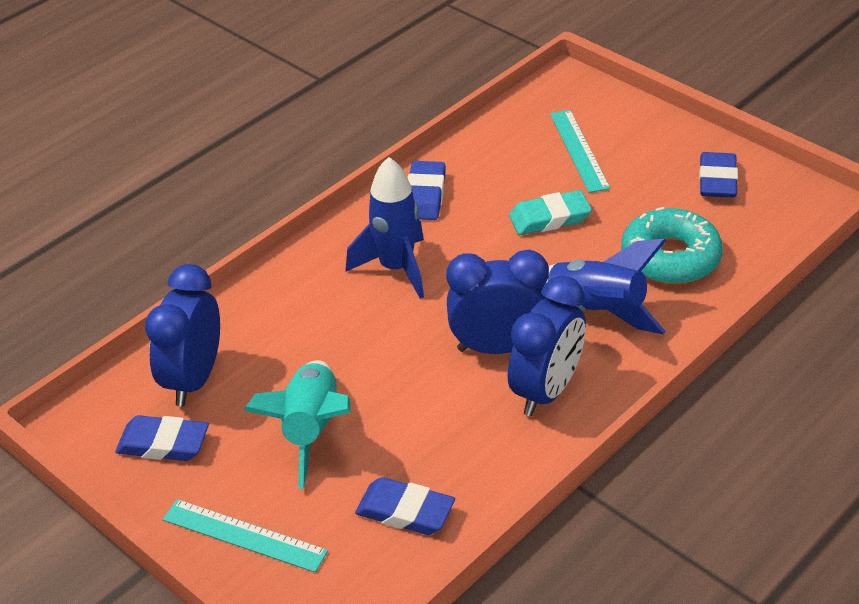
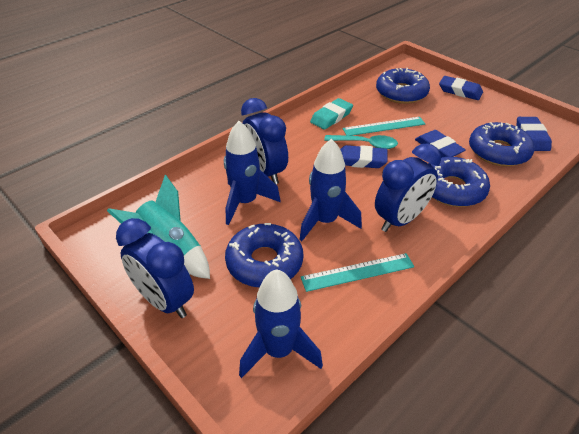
blue donut: 0 -> 4
blue rocket: 2 -> 3
turquoise donut: 1 -> 0
turquoise spoon: 0 -> 1

